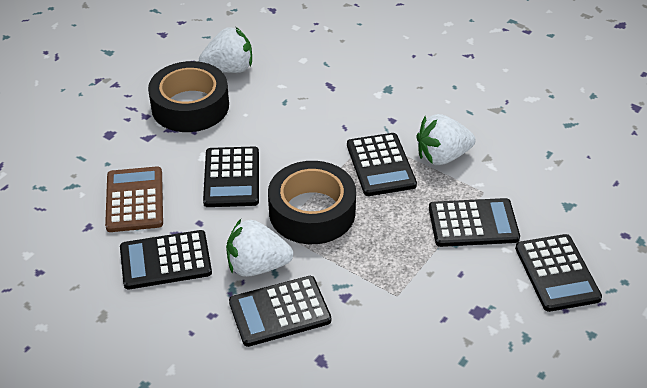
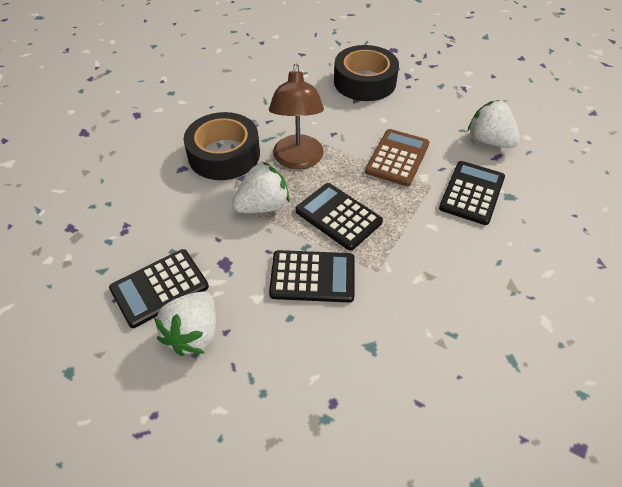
black calculator: 6 -> 4
brown lamp: 0 -> 1

